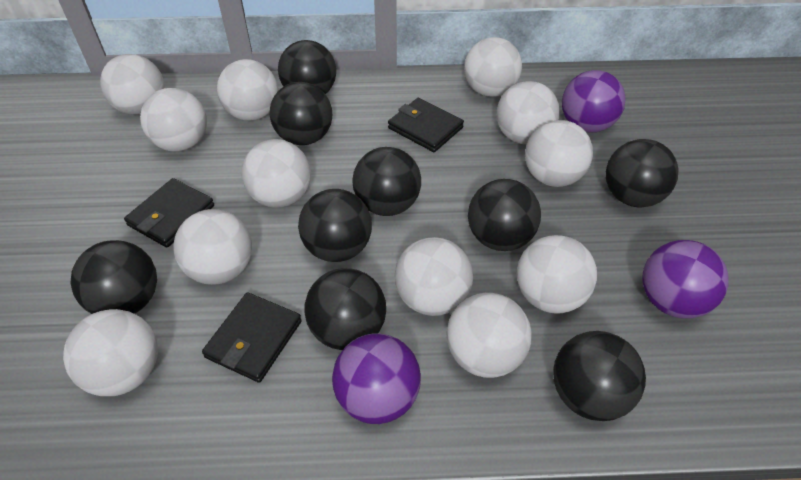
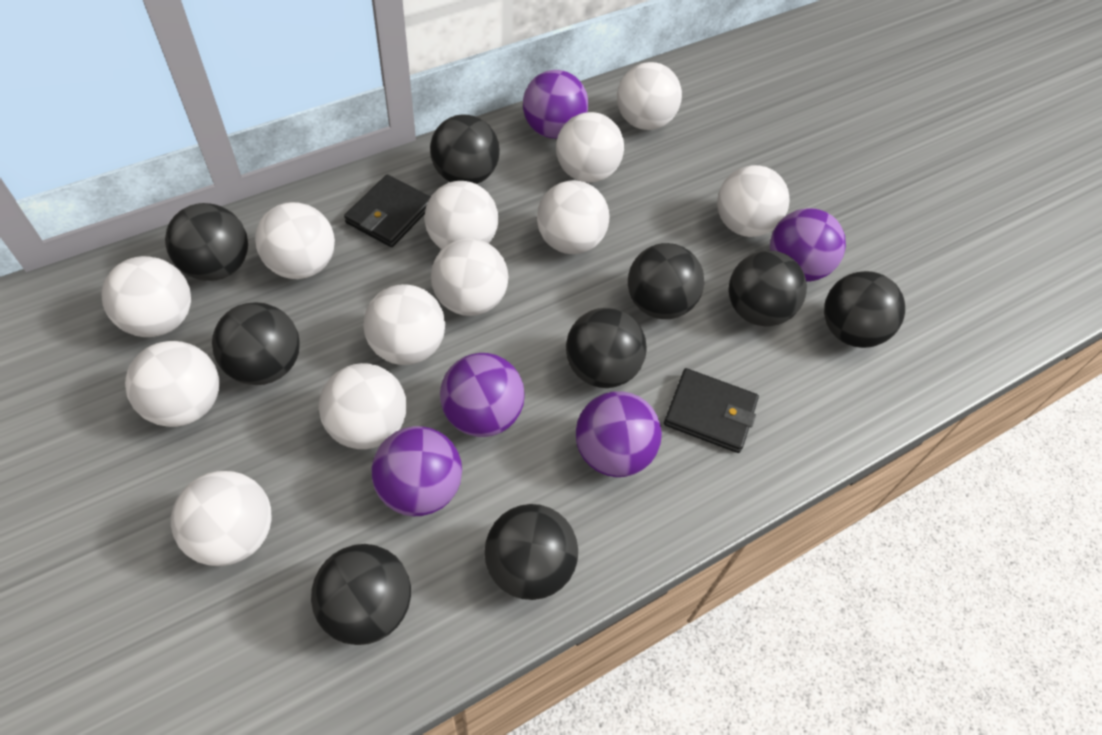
black wallet: 3 -> 2
purple ball: 3 -> 5

